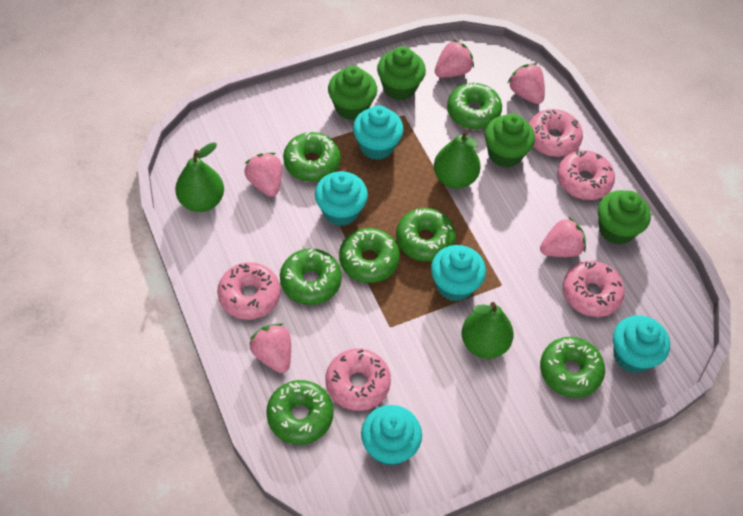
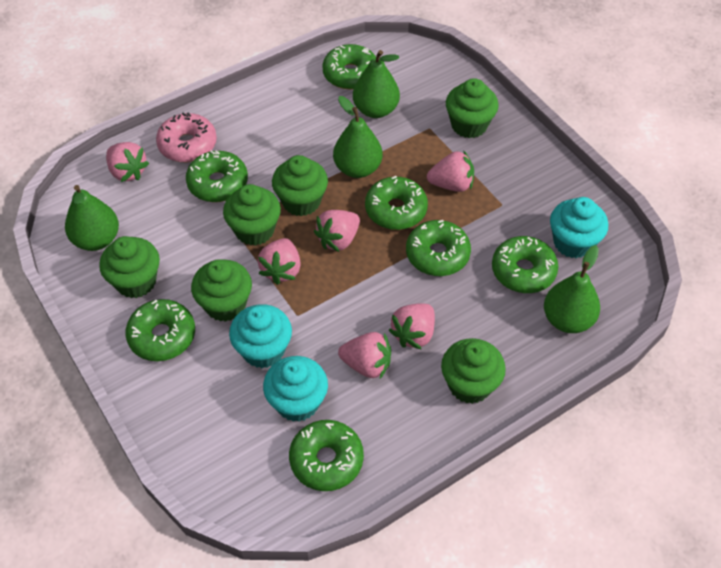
green cupcake: 4 -> 6
green pear: 3 -> 4
pink donut: 5 -> 1
pink strawberry: 5 -> 6
turquoise cupcake: 5 -> 3

